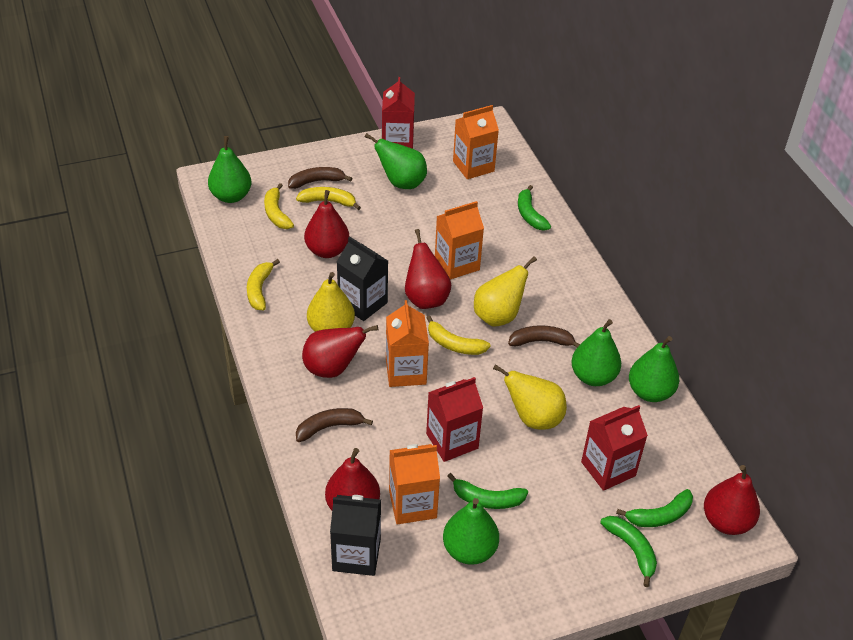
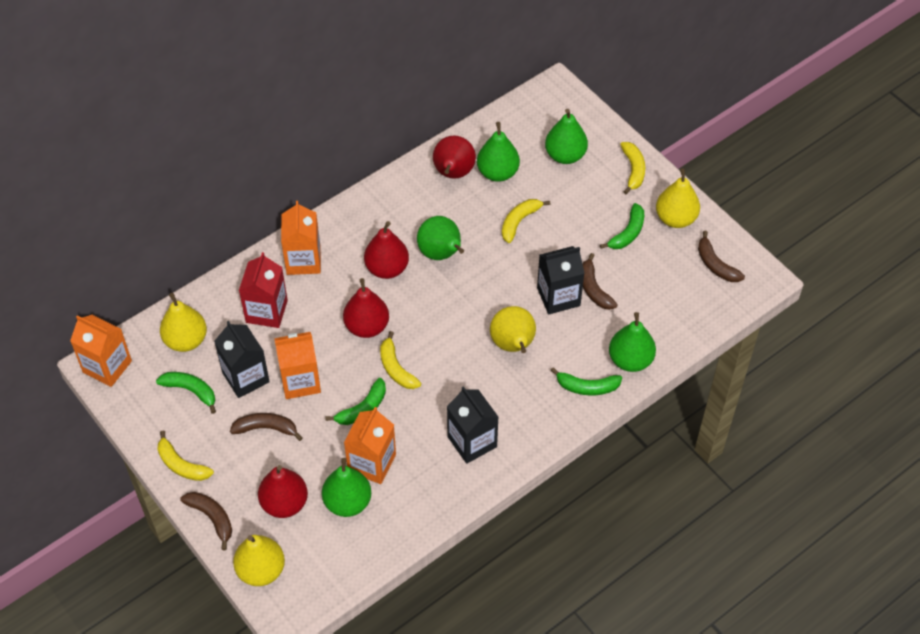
black carton: 2 -> 3
brown banana: 3 -> 4
red carton: 3 -> 1
red pear: 5 -> 4
yellow pear: 3 -> 4

